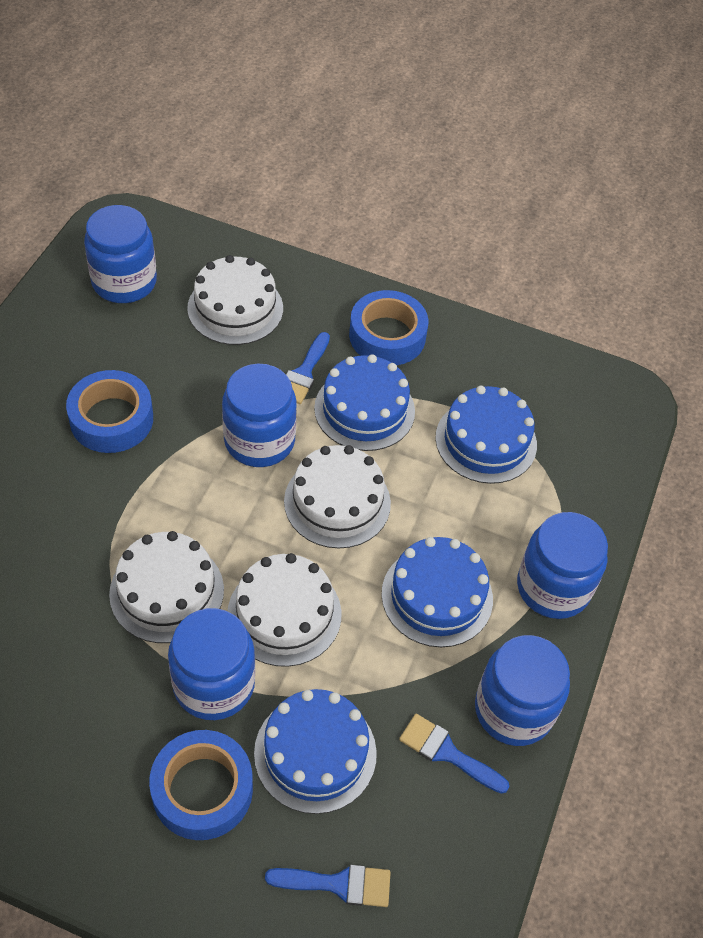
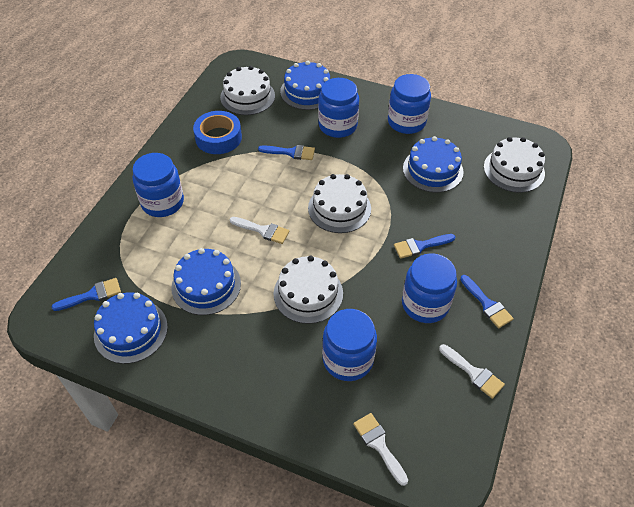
blue brush: 3 -> 4
blue tape: 3 -> 1
white brush: 0 -> 3

